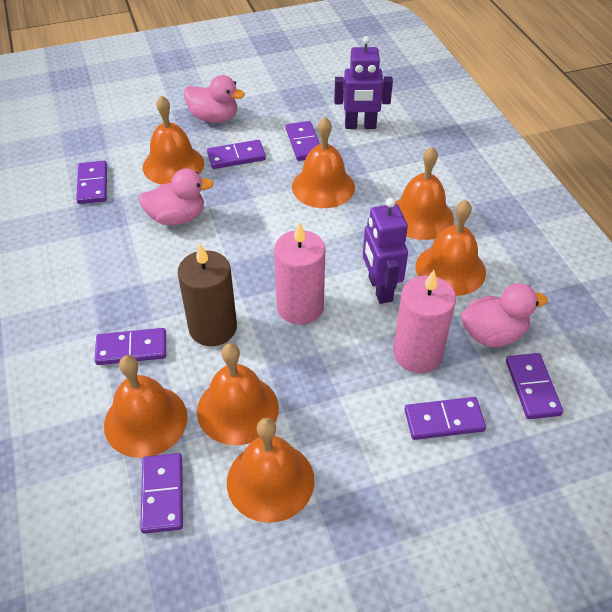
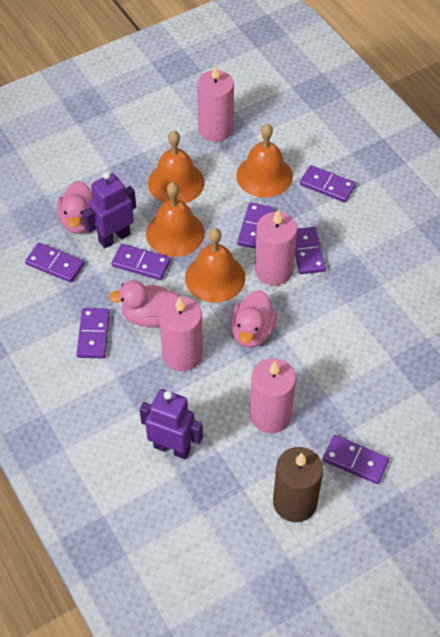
orange bell: 7 -> 4
pink candle: 2 -> 4

